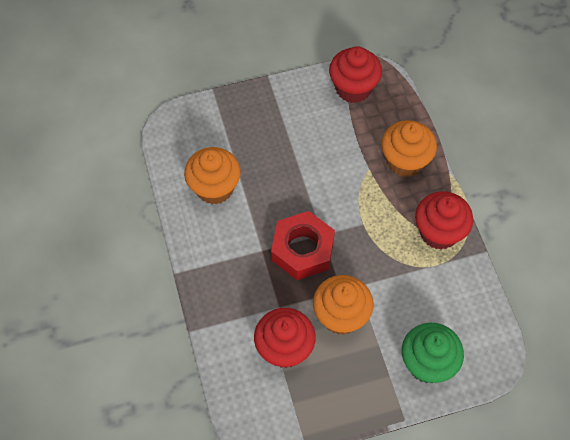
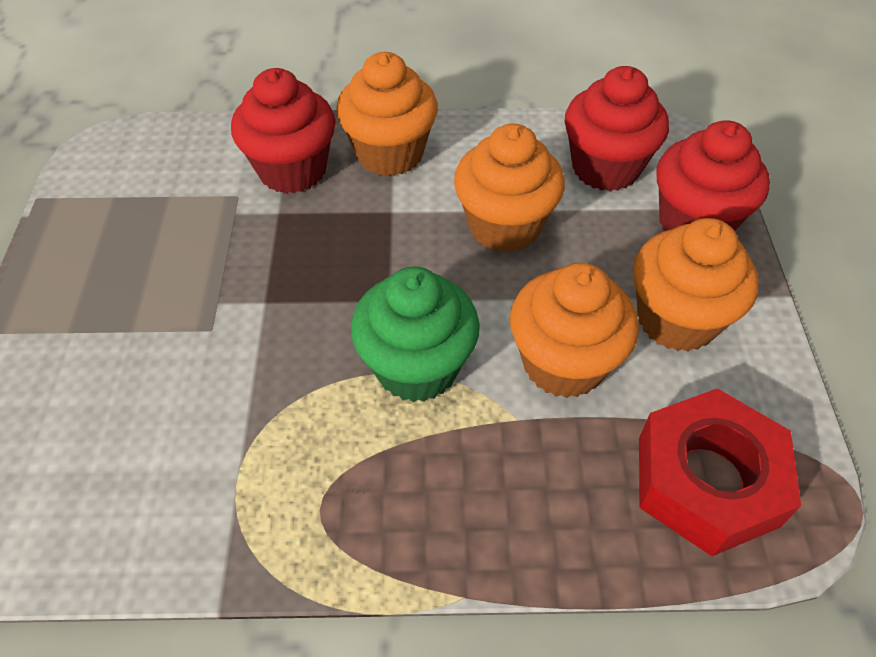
orange cupcake: 3 -> 4

